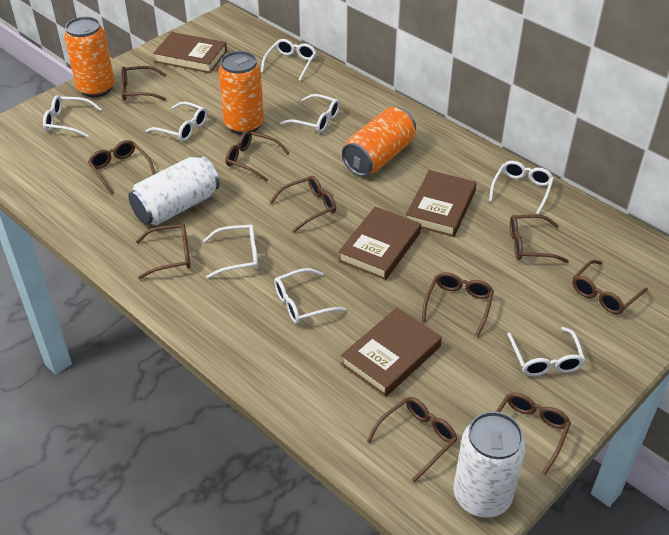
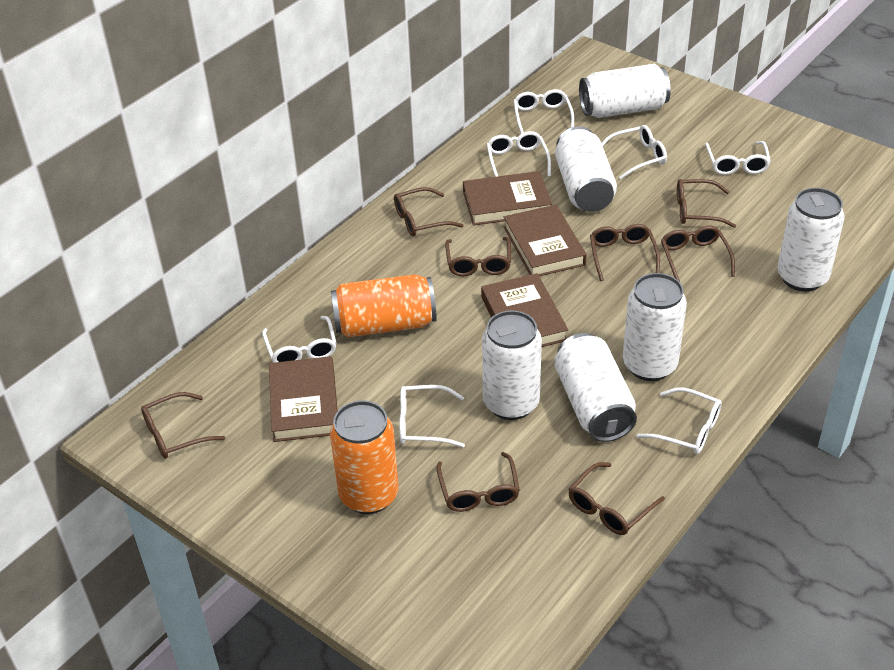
brown glasses: 10 -> 8
orange can: 3 -> 2
white can: 2 -> 6
white glasses: 8 -> 7

